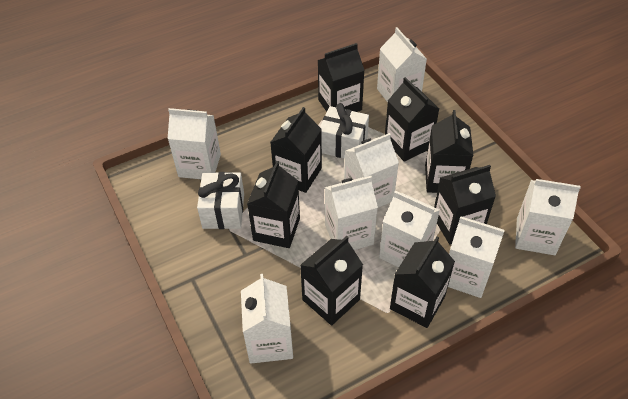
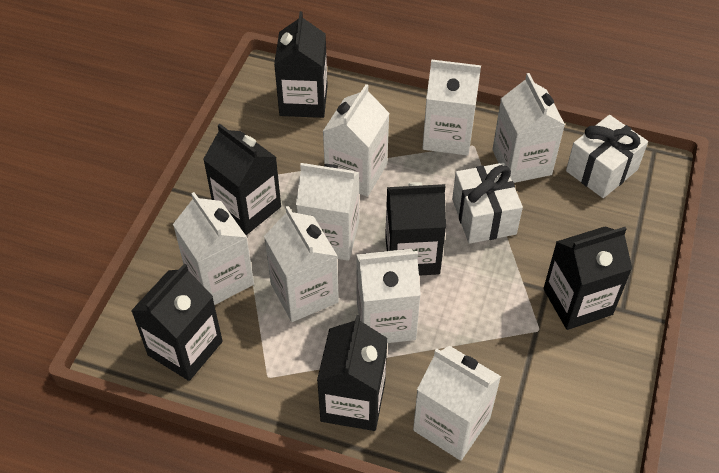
black carton: 8 -> 6

